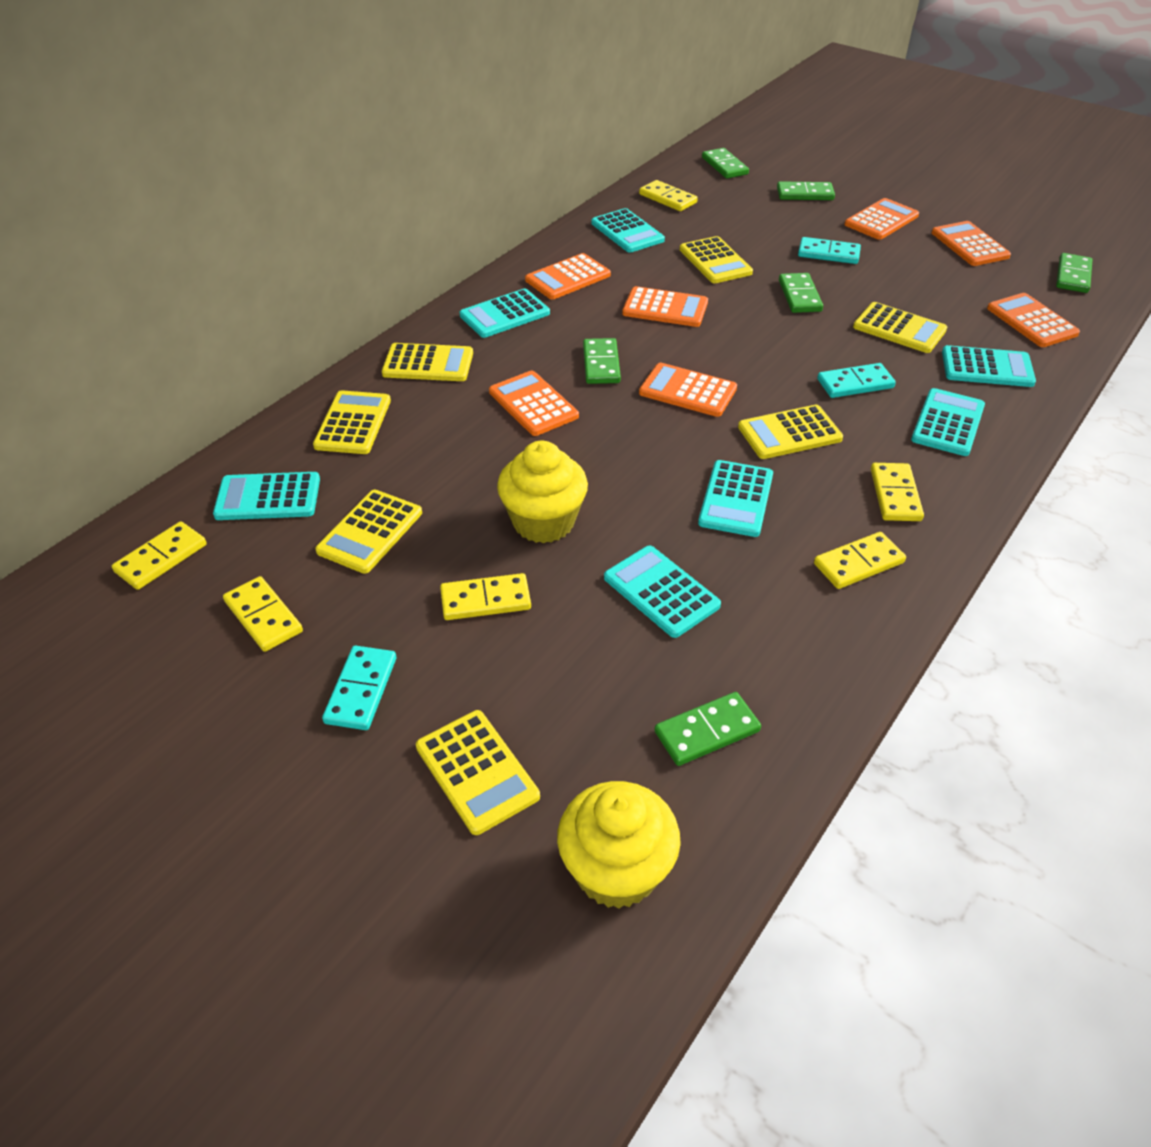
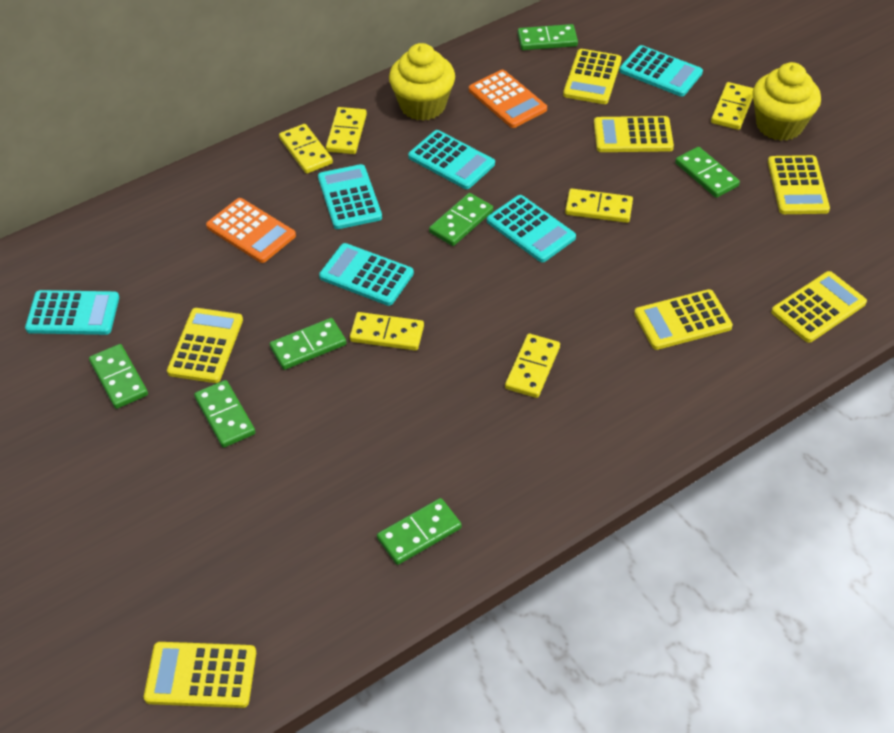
green domino: 6 -> 7
orange calculator: 7 -> 2
turquoise calculator: 7 -> 6
turquoise domino: 3 -> 0

